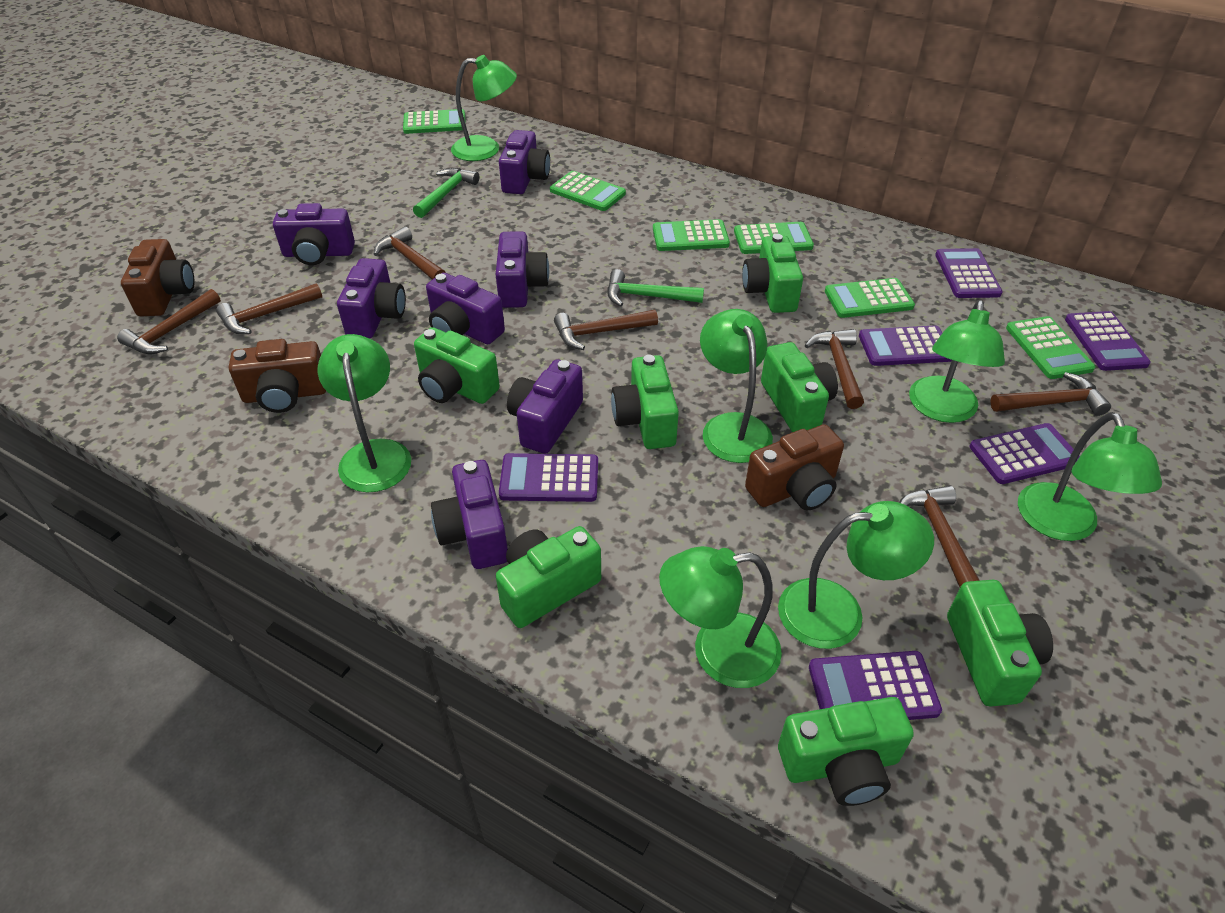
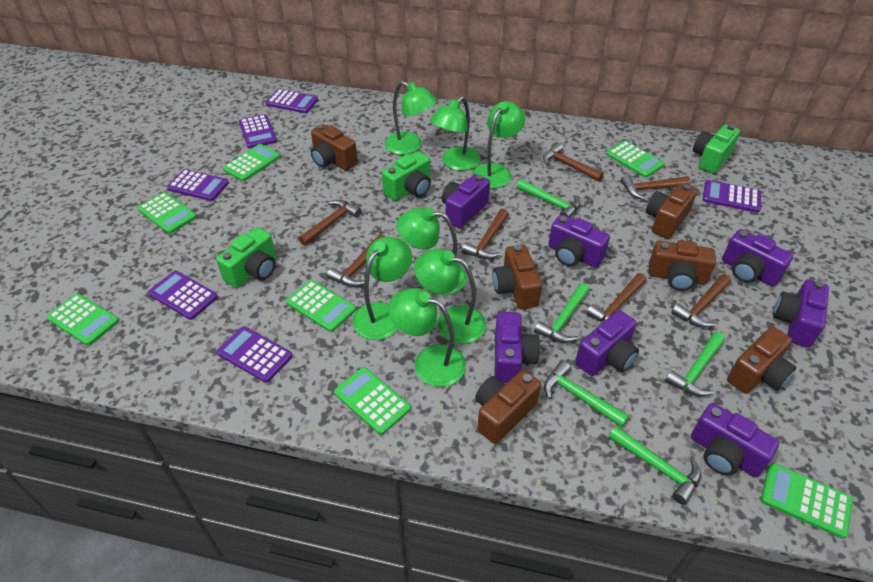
brown camera: 3 -> 6
green calculator: 6 -> 7
green camera: 7 -> 3
green hammer: 2 -> 5

